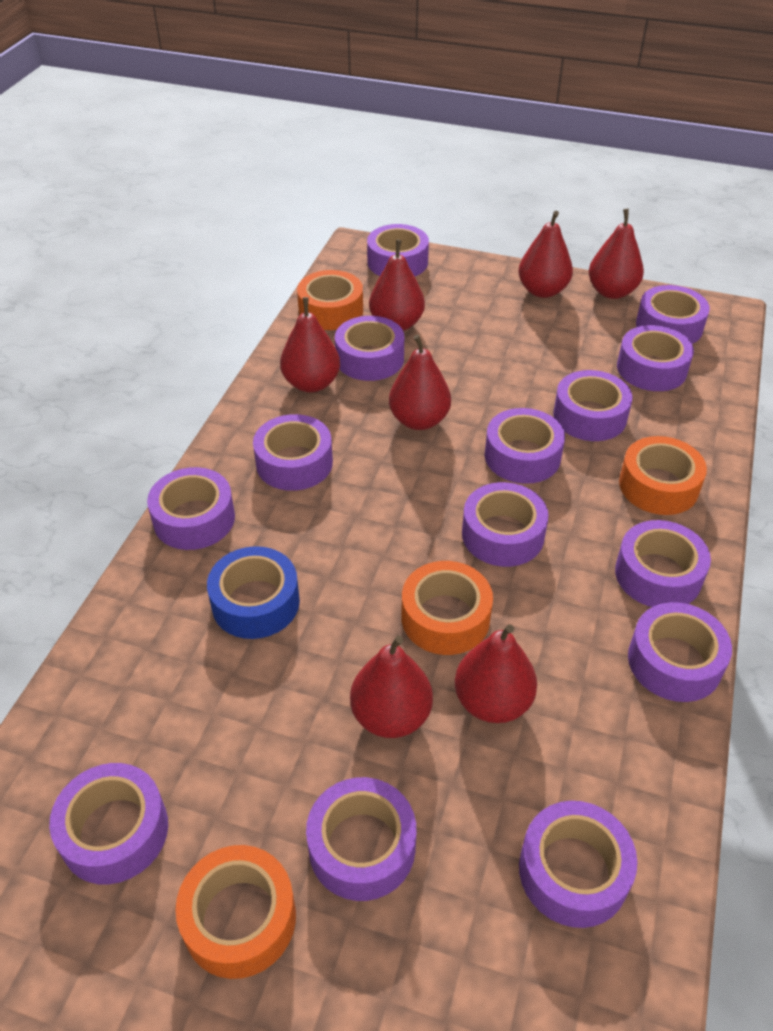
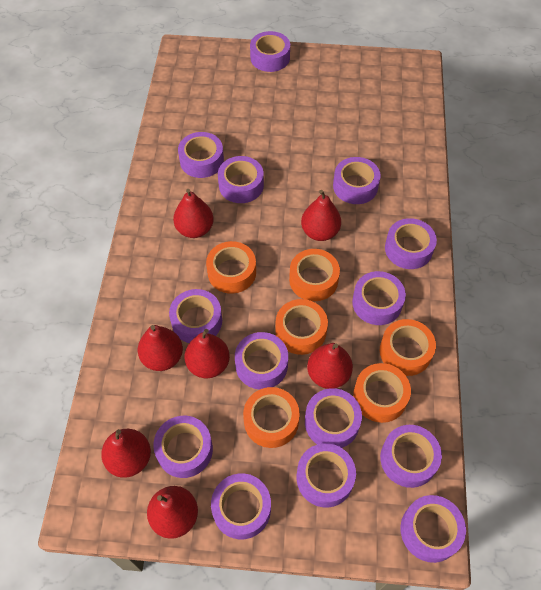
blue tape: 1 -> 0
orange tape: 4 -> 6

